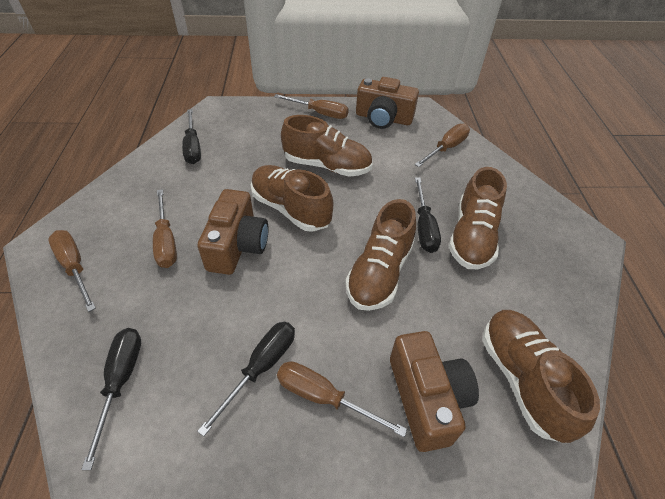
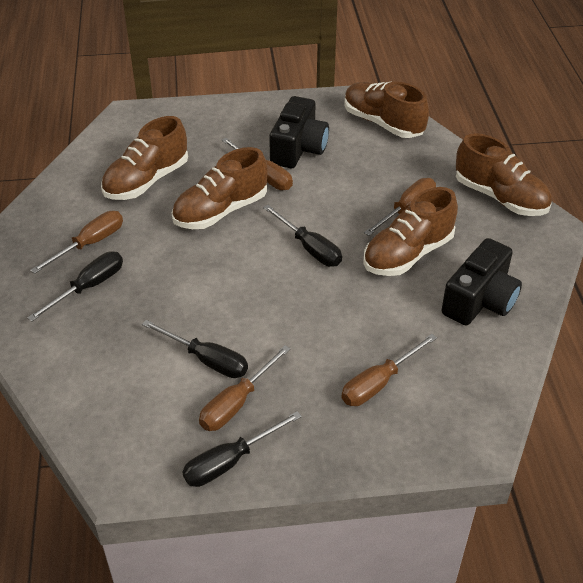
black camera: 0 -> 2
brown camera: 3 -> 0

